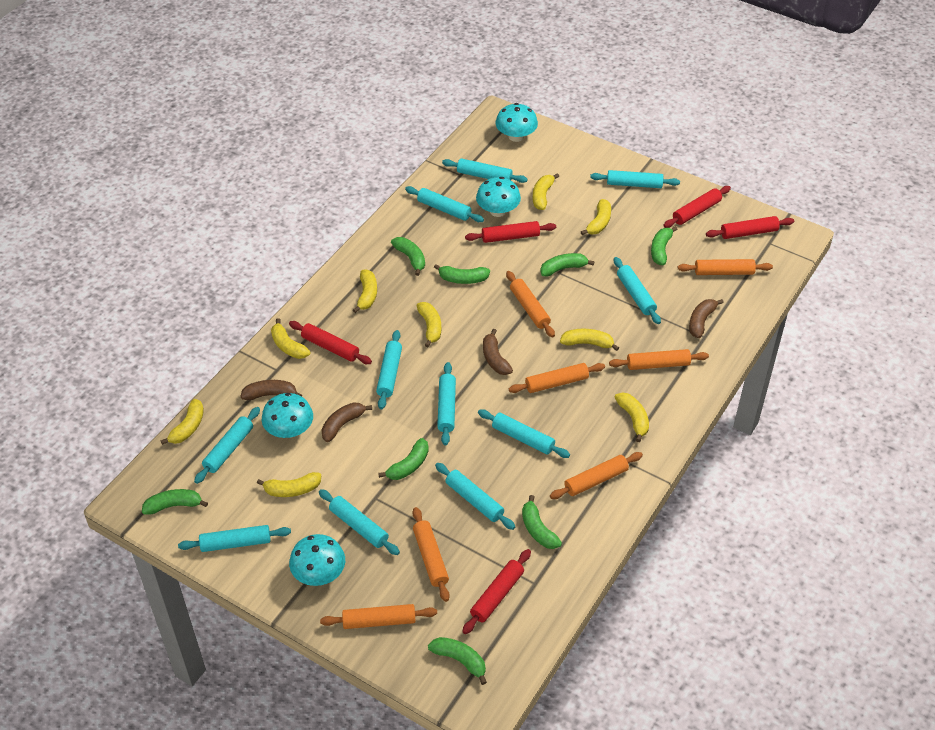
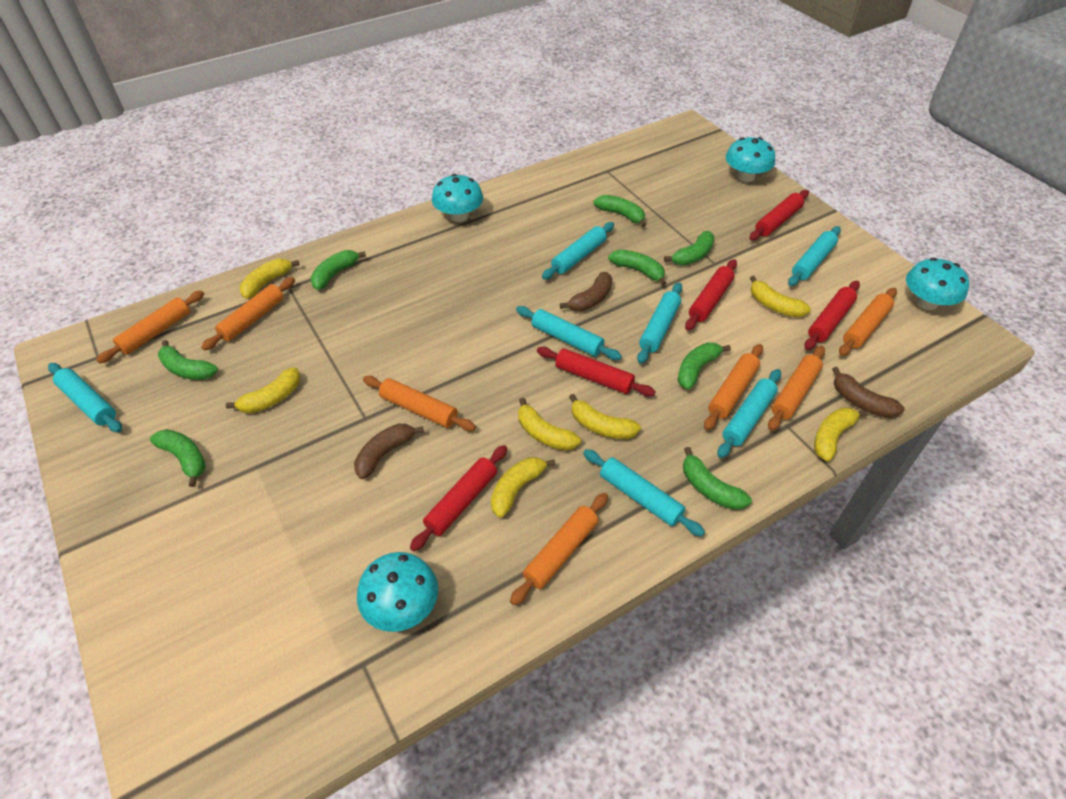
brown banana: 4 -> 3
turquoise rolling pin: 11 -> 7
yellow banana: 9 -> 7

